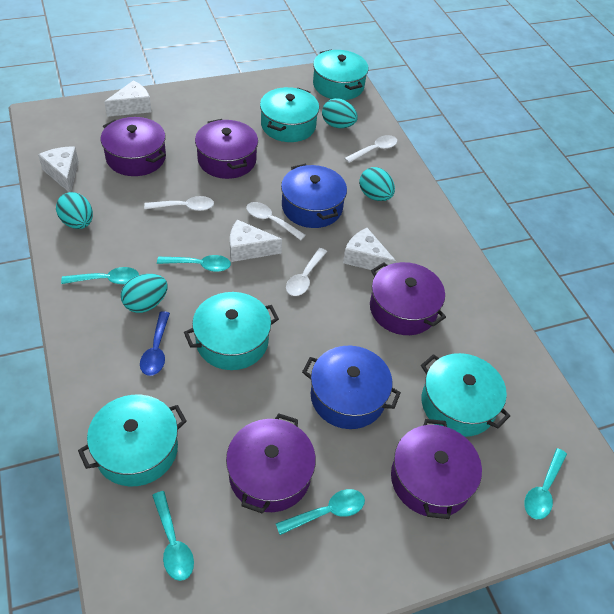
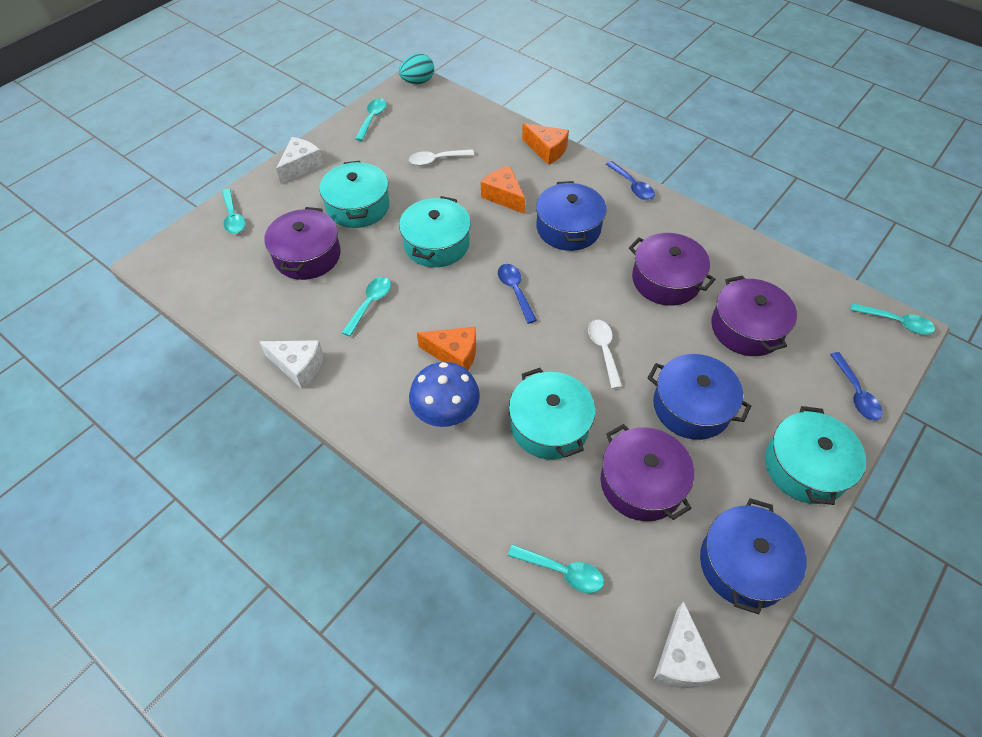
blue mushroom: 0 -> 1
blue pot: 2 -> 3
blue spoon: 1 -> 3
orange cheese: 0 -> 3
purple pot: 5 -> 4
turquoise egg: 4 -> 1
turquoise pot: 5 -> 4
white cheese: 4 -> 3
white spoon: 4 -> 2

